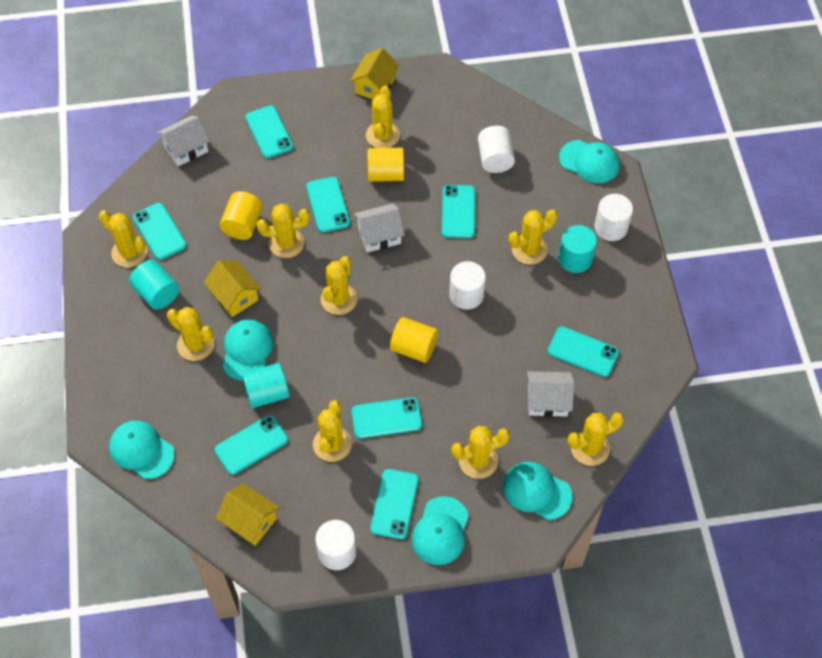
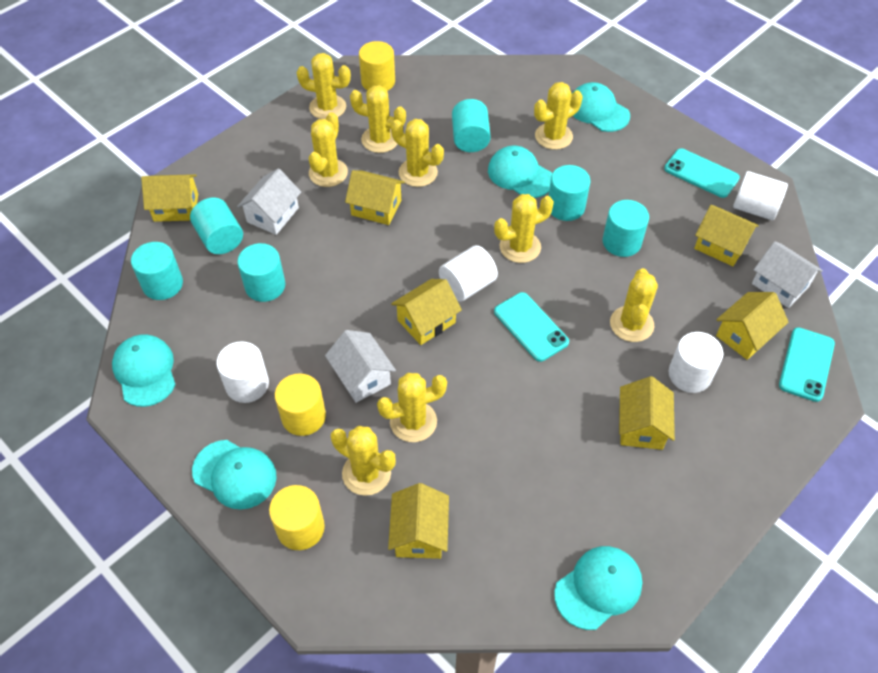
turquoise cylinder: 3 -> 6
turquoise phone: 8 -> 3
yellow house: 3 -> 7

